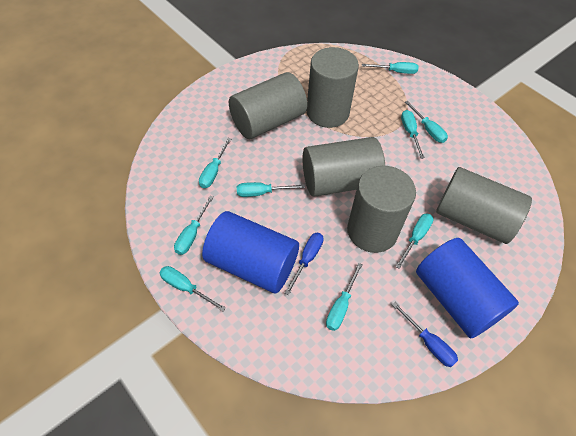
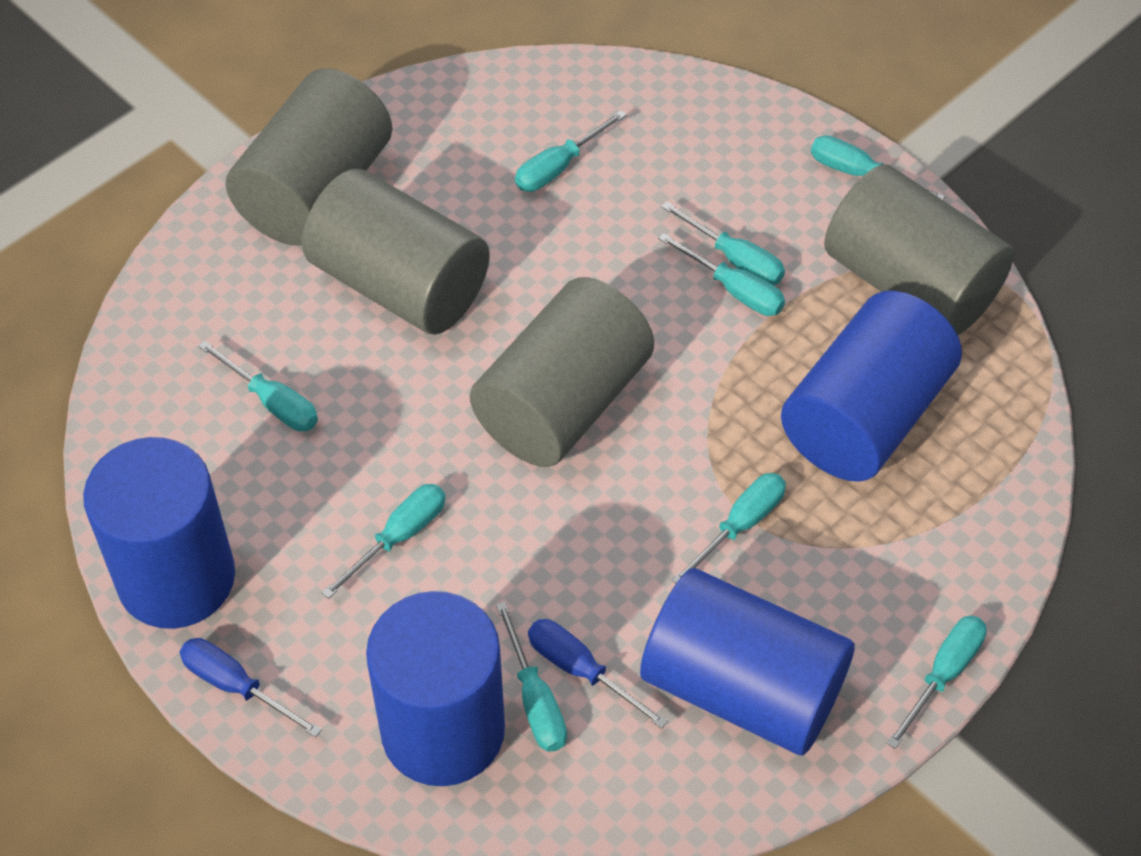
blue cylinder: 2 -> 4
grey cylinder: 5 -> 4

